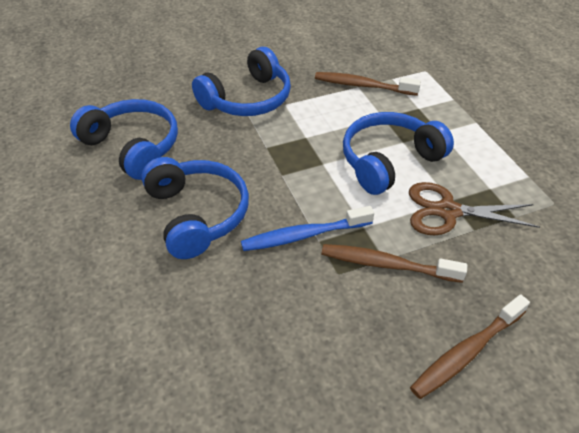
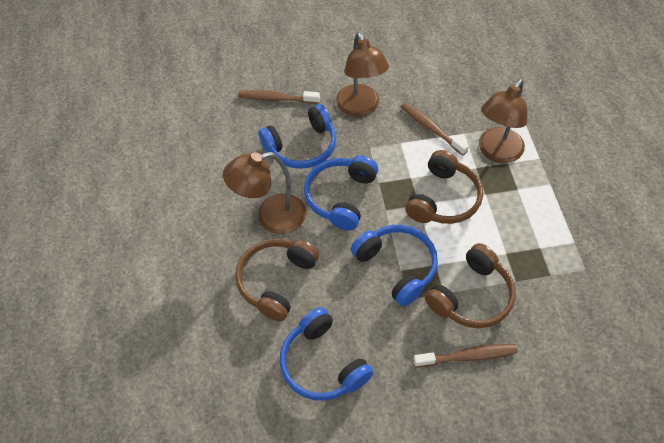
blue toothbrush: 1 -> 0
brown headphones: 0 -> 3
brown lamp: 0 -> 3
brown scissors: 1 -> 0

